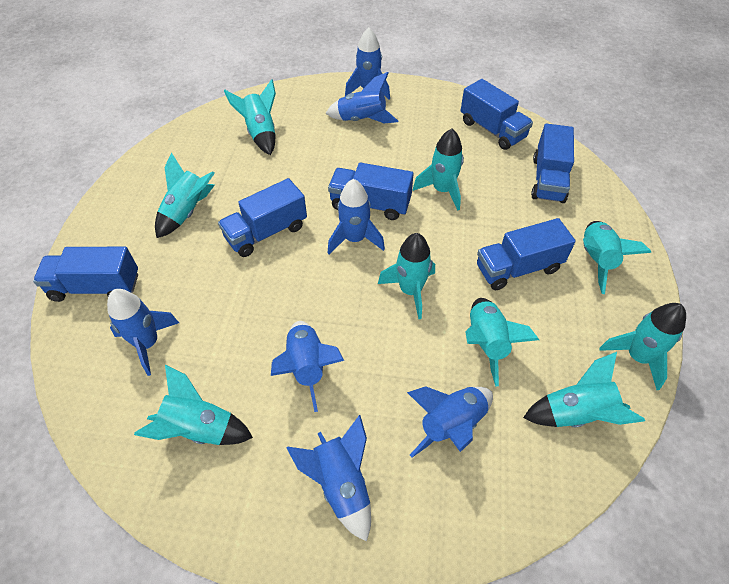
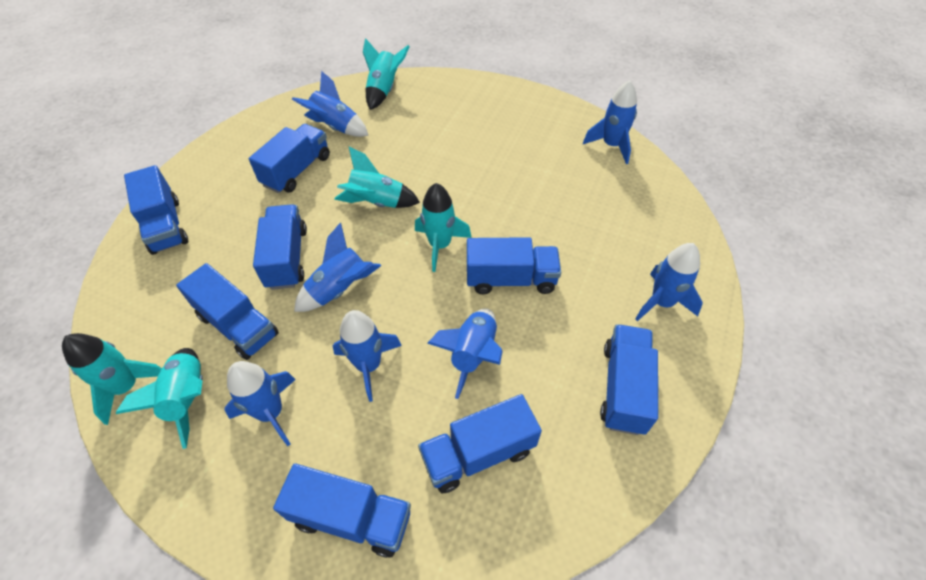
blue truck: 6 -> 8
turquoise rocket: 9 -> 5

